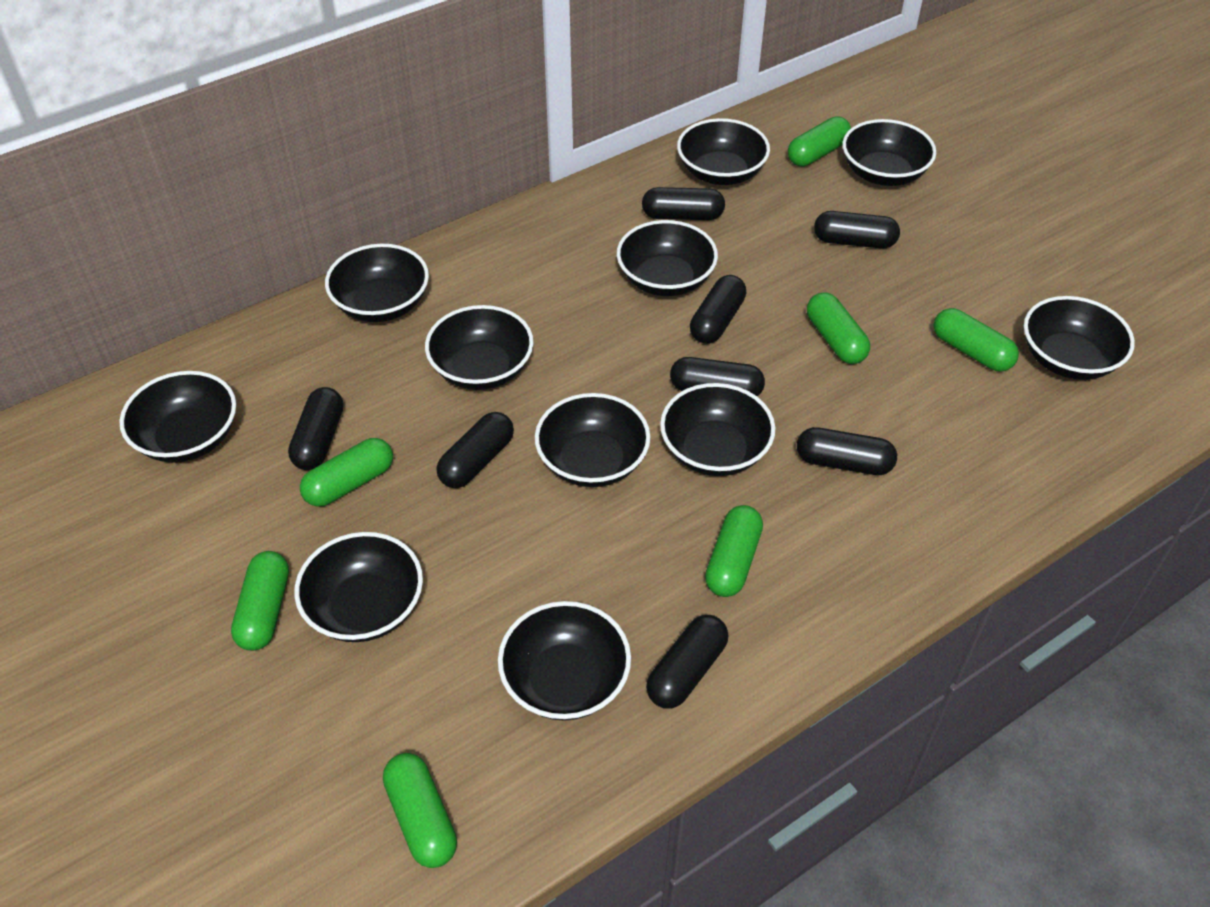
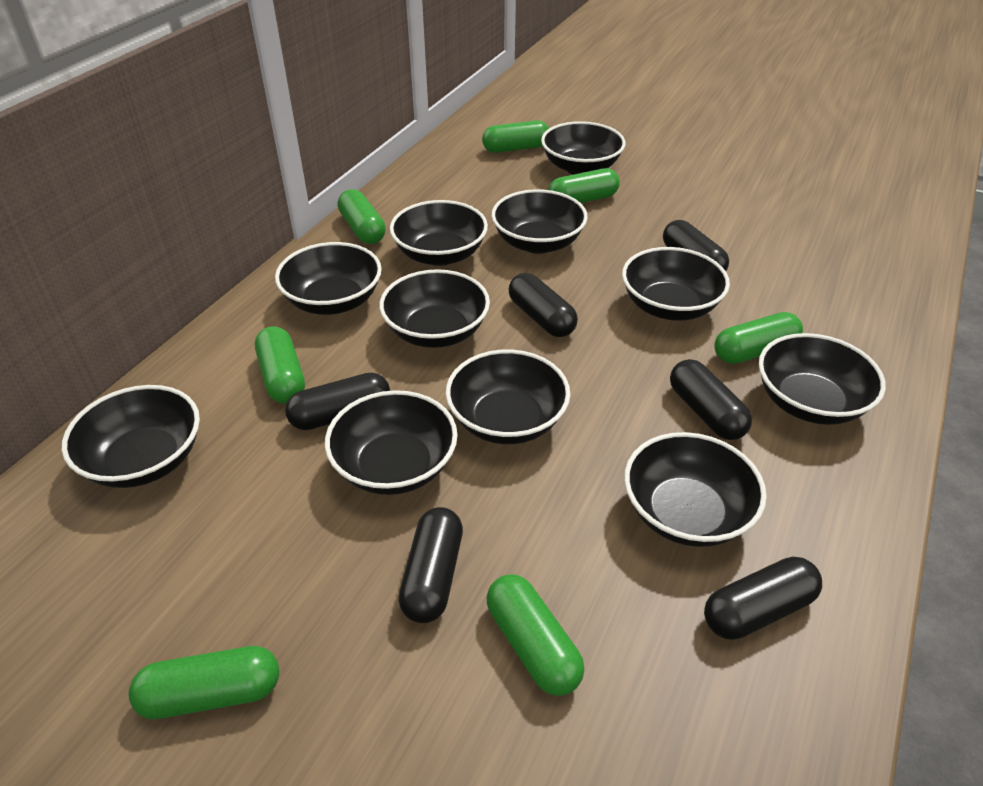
black capsule: 8 -> 6

